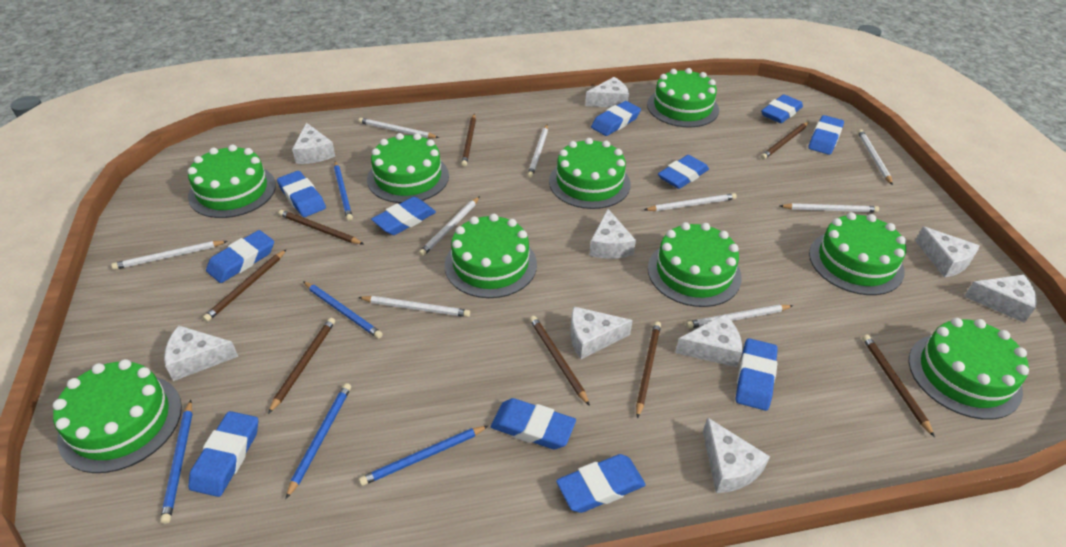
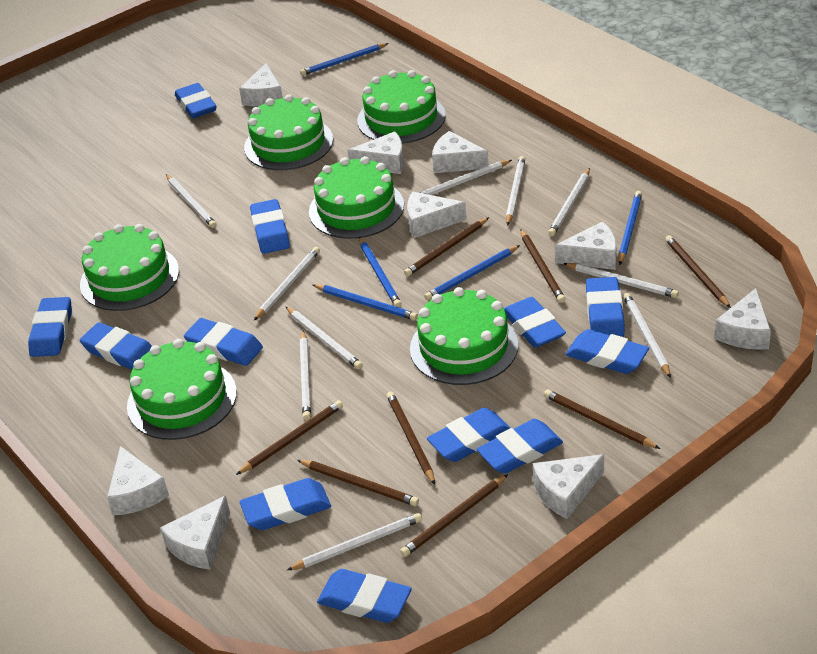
blue eraser: 11 -> 12
green cake: 9 -> 6
white pencil: 9 -> 10

